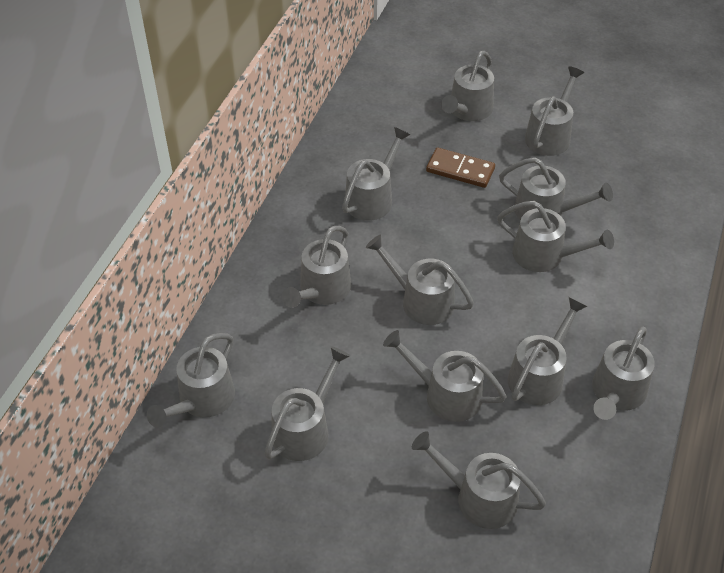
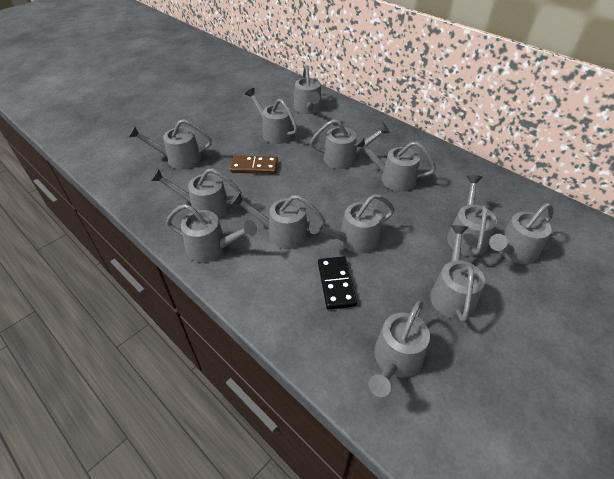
black domino: 0 -> 1

